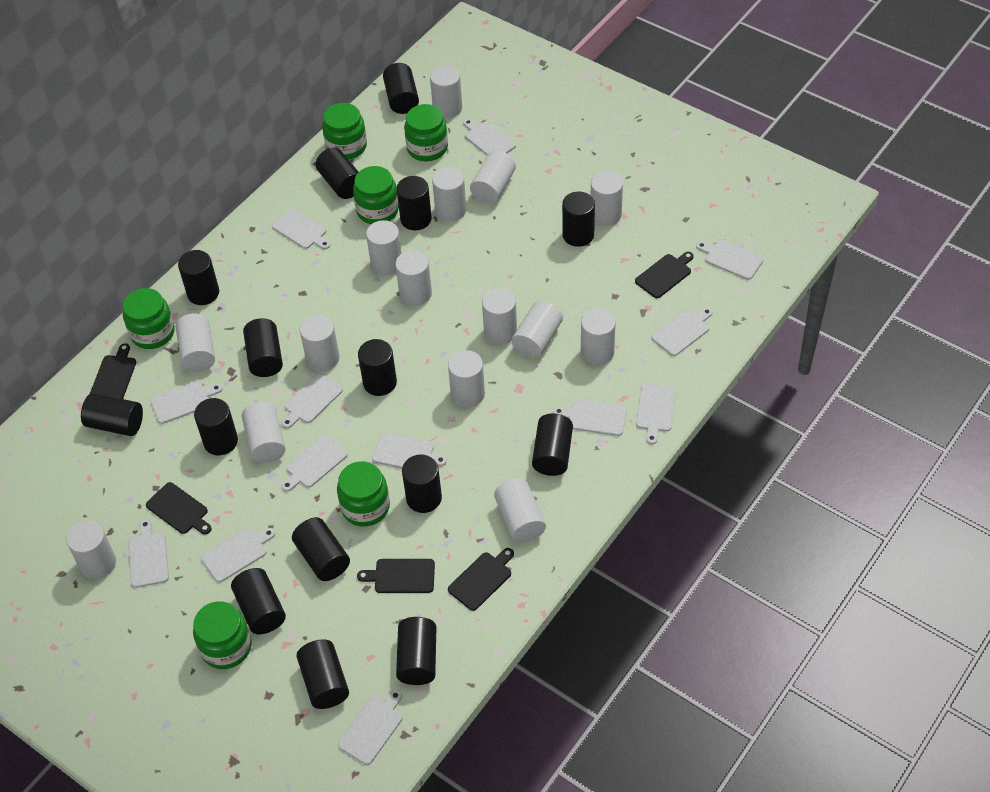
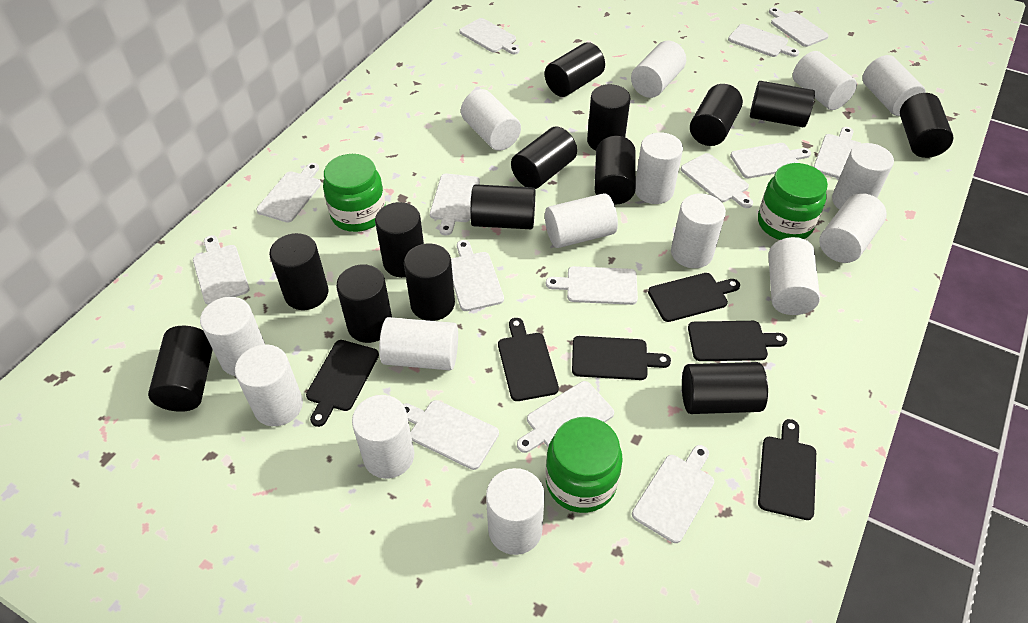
black cutting board: 5 -> 6
black cylinder: 15 -> 14
green jar: 6 -> 3
white cutting board: 13 -> 14

